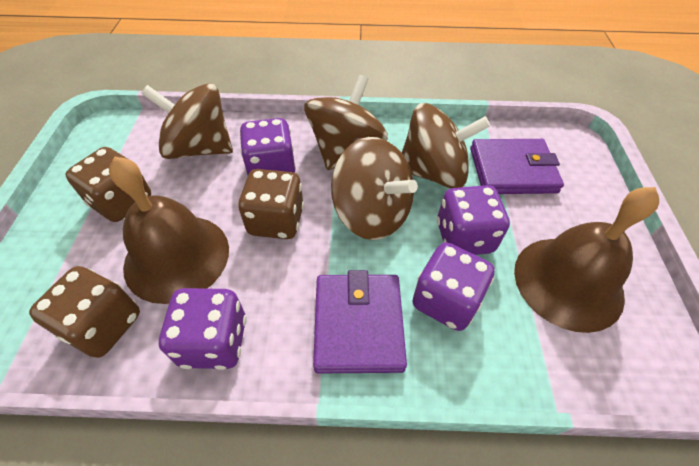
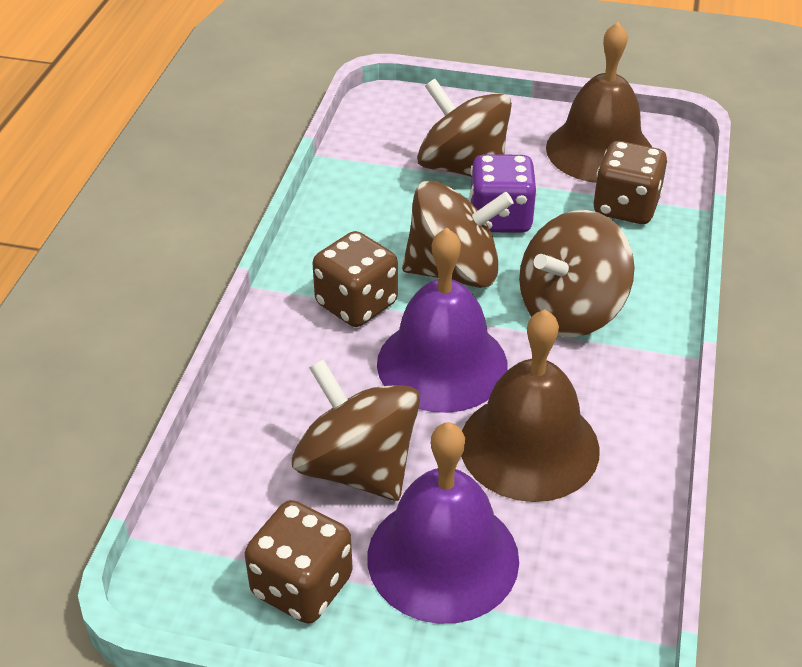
purple bell: 0 -> 2
purple dice: 4 -> 1
purple wallet: 2 -> 0

